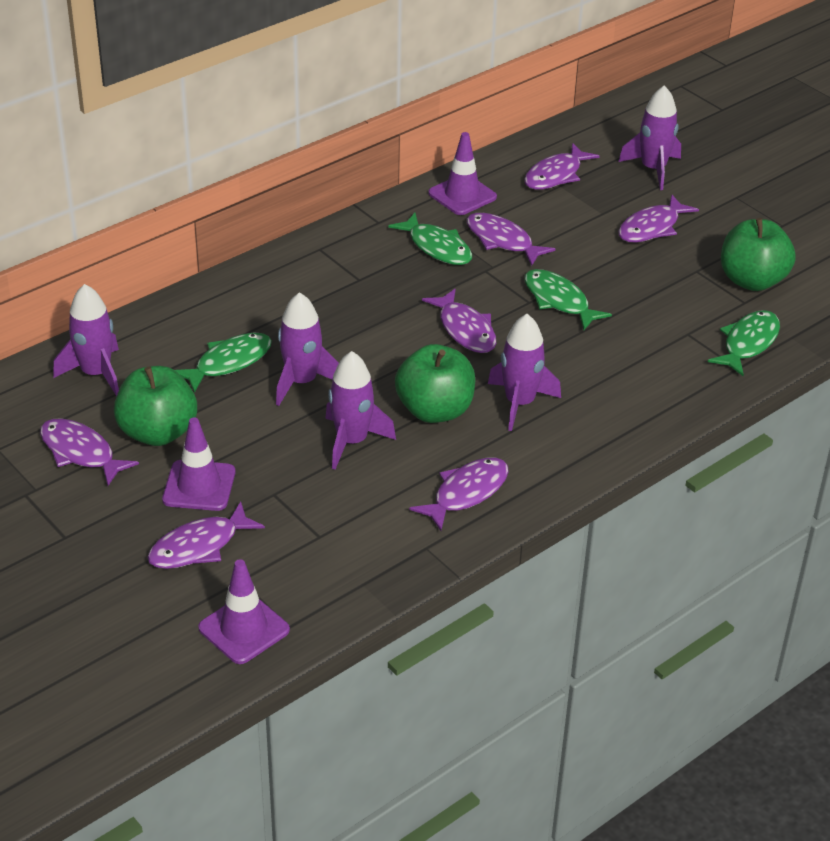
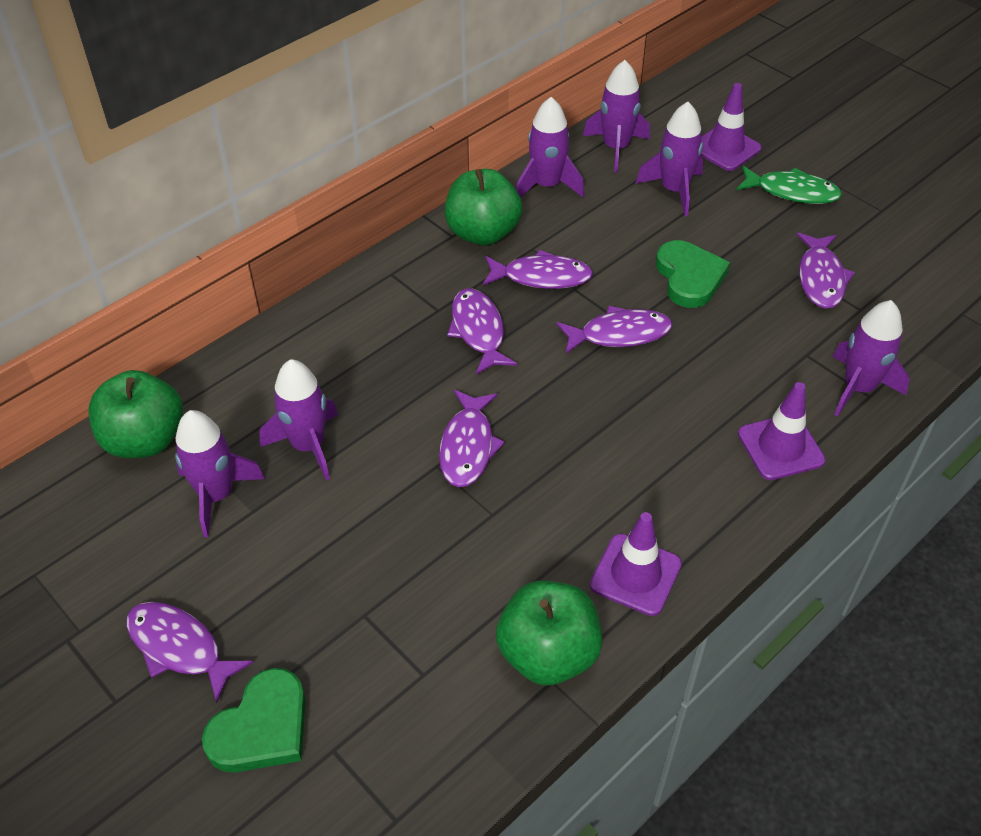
green fish: 4 -> 1
green heart: 0 -> 2
purple fish: 7 -> 6
purple rocket: 5 -> 6

